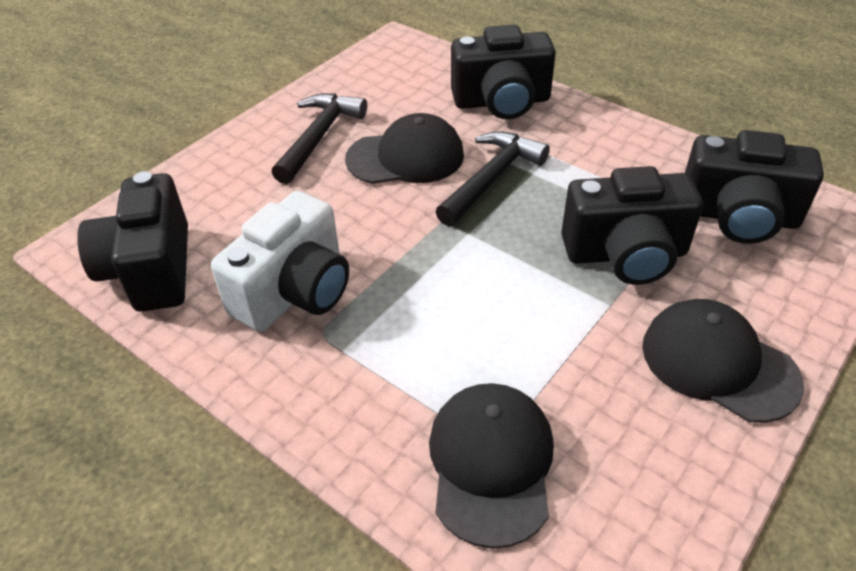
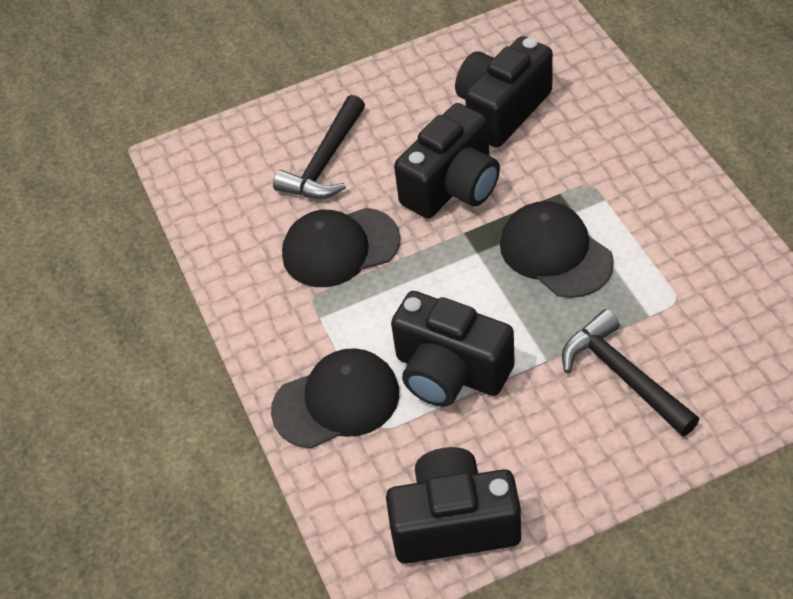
white camera: 1 -> 0

